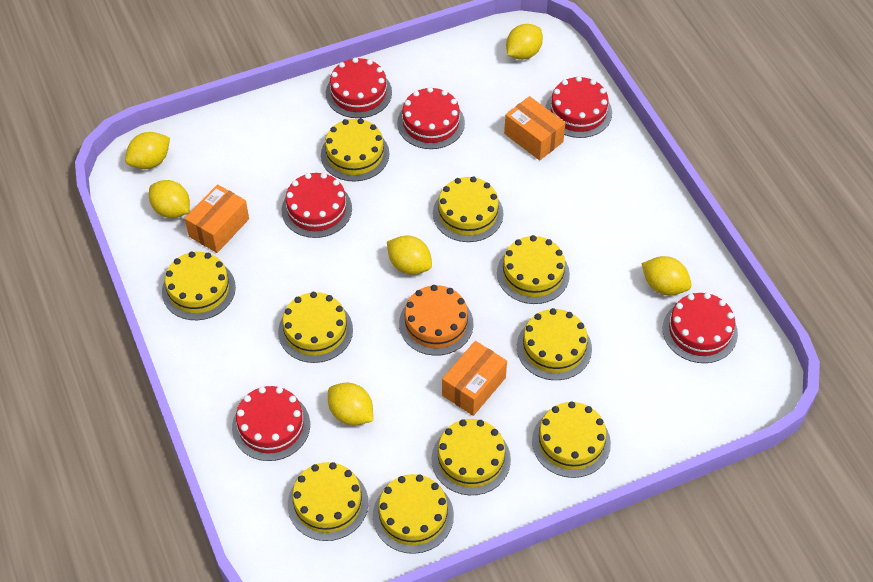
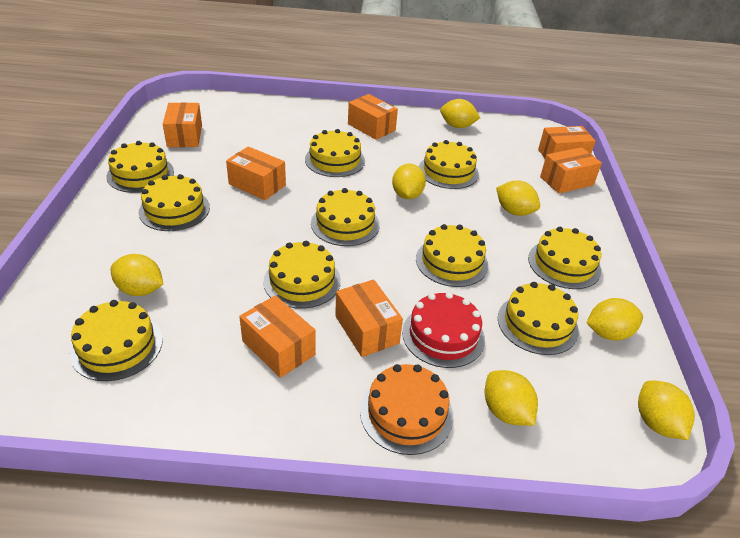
orange box: 3 -> 7
red cake: 6 -> 1
yellow lemon: 6 -> 7

